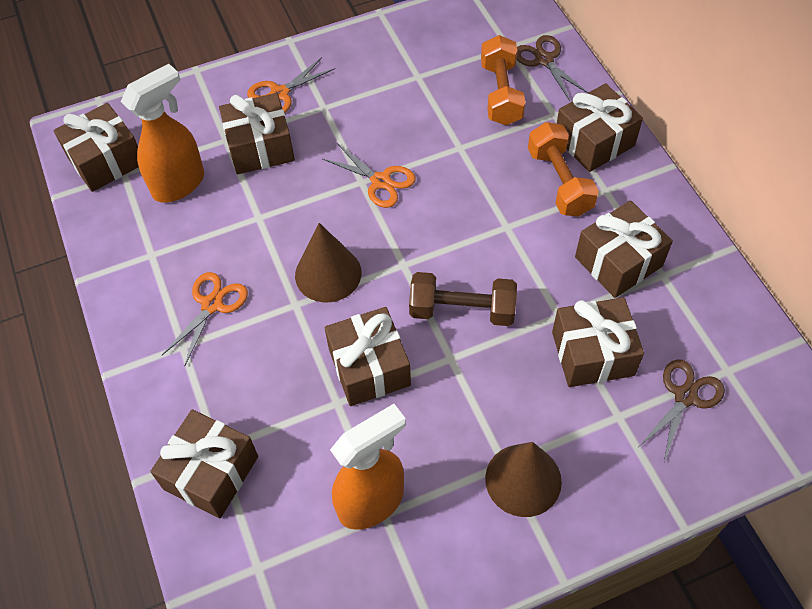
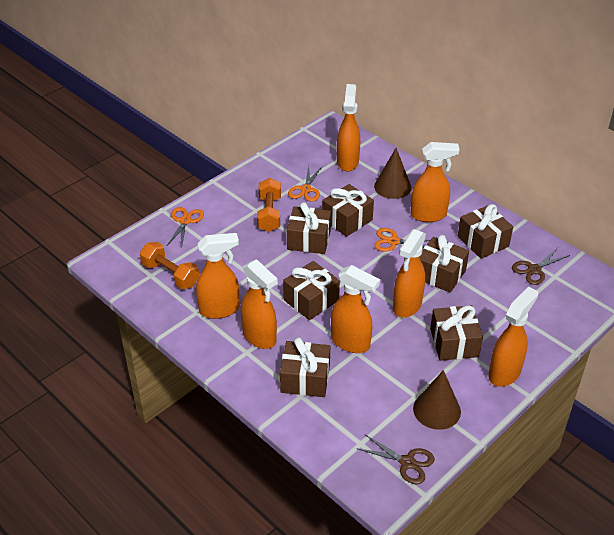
brown dumbbell: 1 -> 0
orange spray bottle: 2 -> 7

